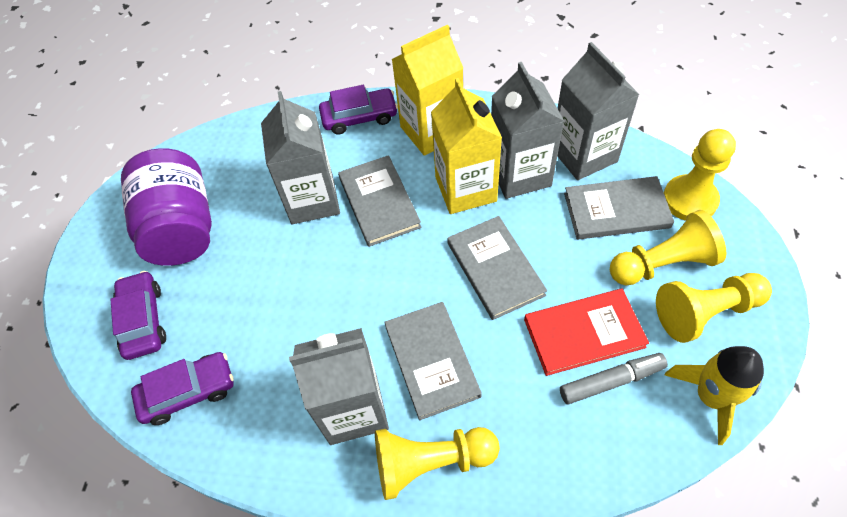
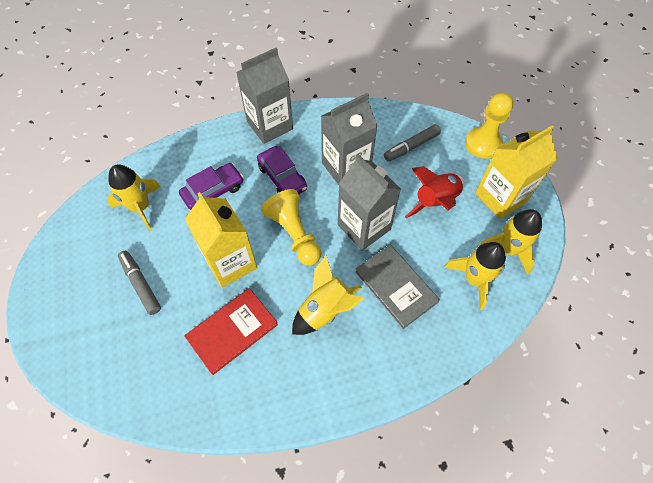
grey book: 4 -> 1
grey carton: 4 -> 3
grey marker: 1 -> 2
purple car: 3 -> 2
purple jar: 1 -> 0
red rocket: 0 -> 1
yellow pawn: 4 -> 2
yellow rocket: 1 -> 4

